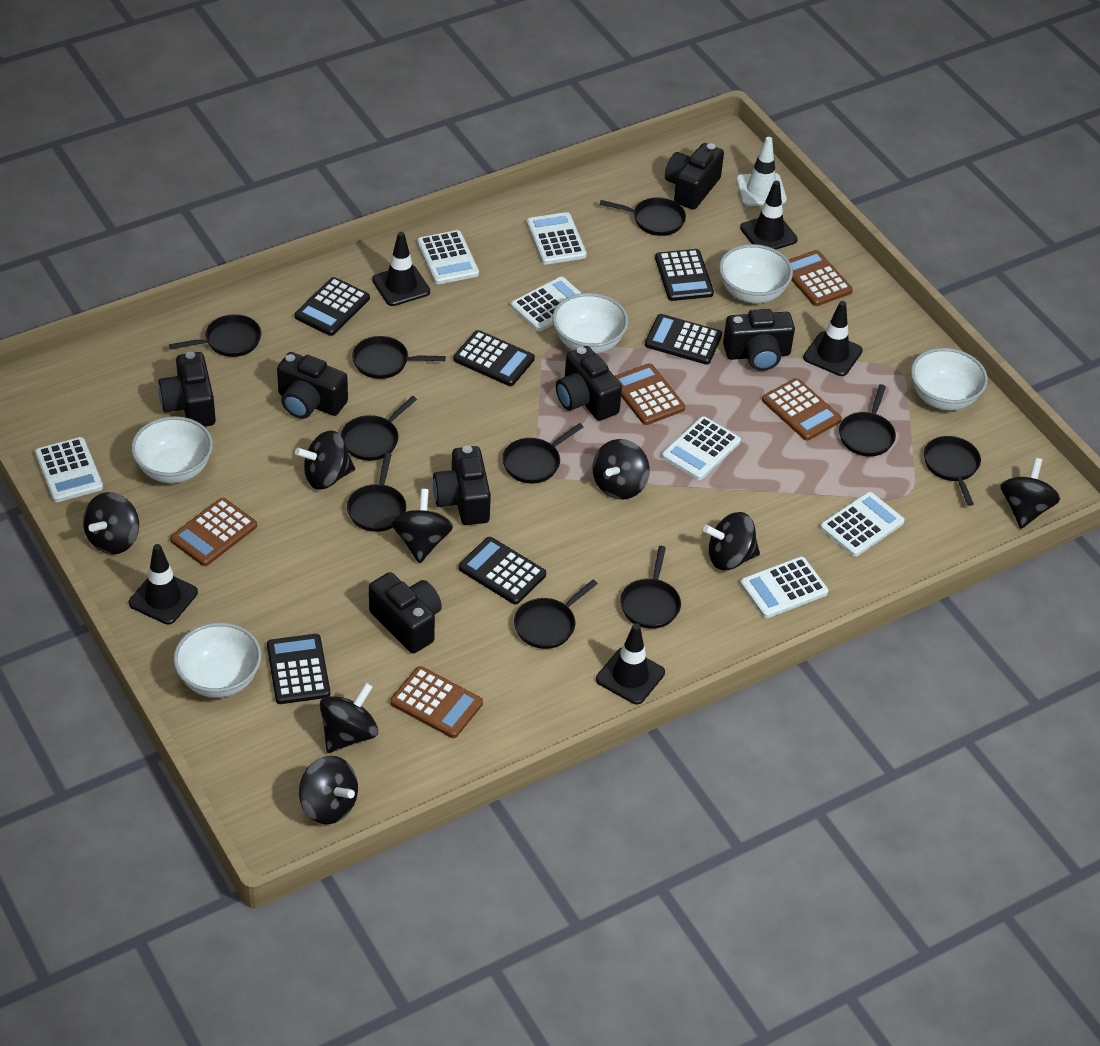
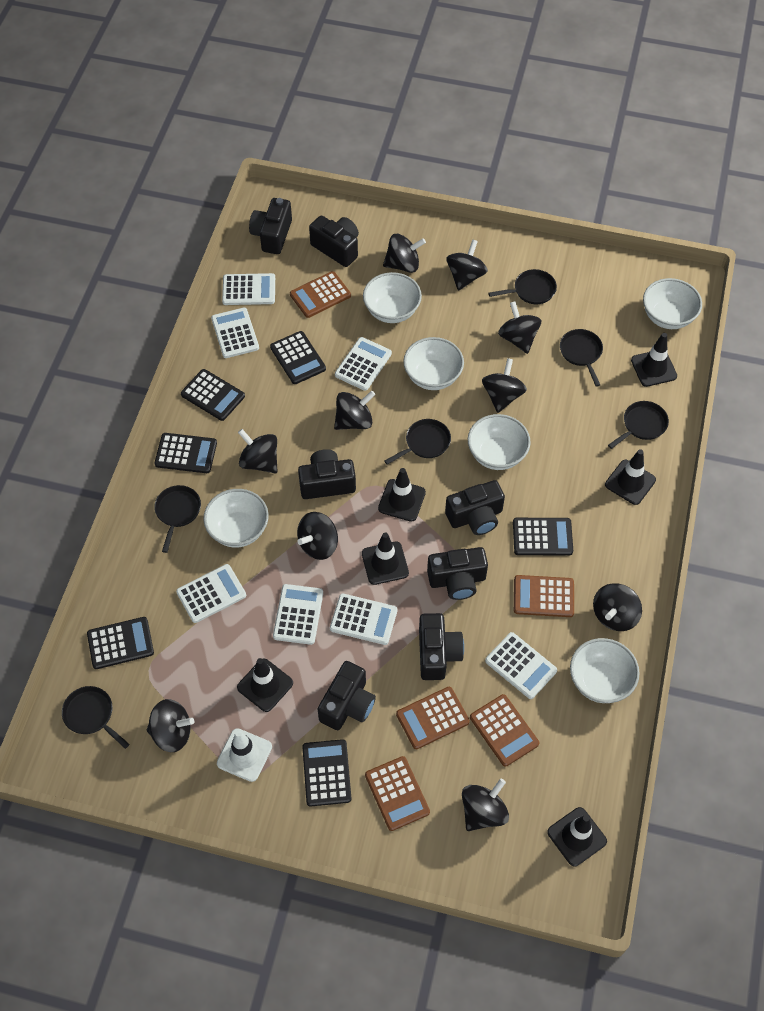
black pan: 10 -> 6
black spinning top: 8 -> 10
black traffic cone: 5 -> 6
white bowl: 5 -> 6

